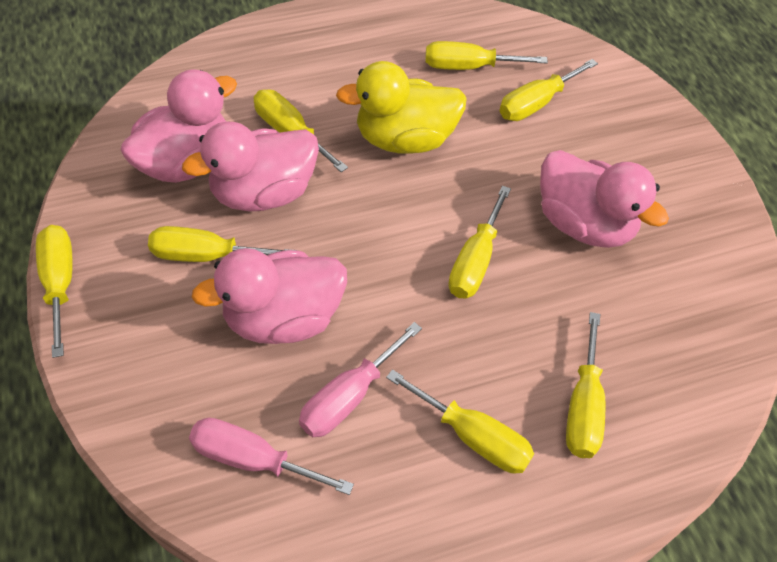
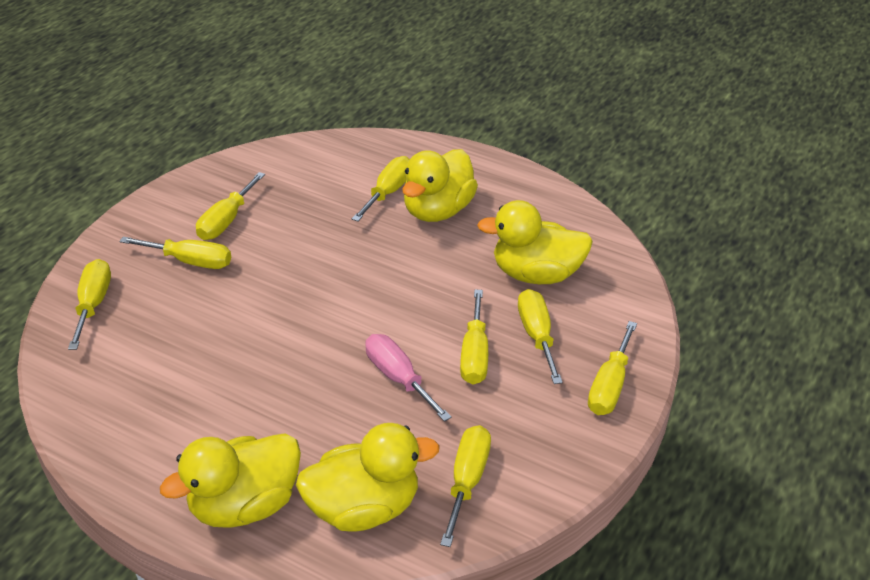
pink duck: 4 -> 0
pink screwdriver: 2 -> 1
yellow duck: 1 -> 4

